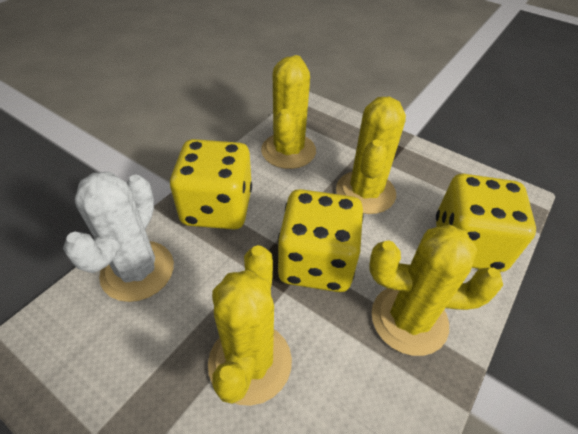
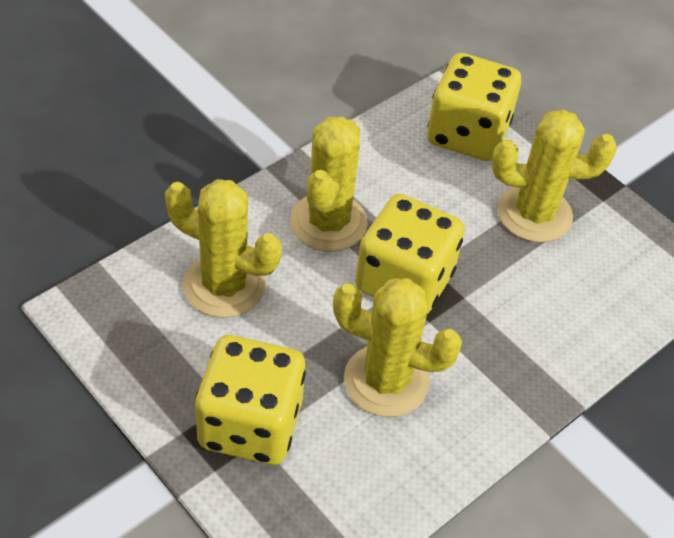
white cactus: 1 -> 0

